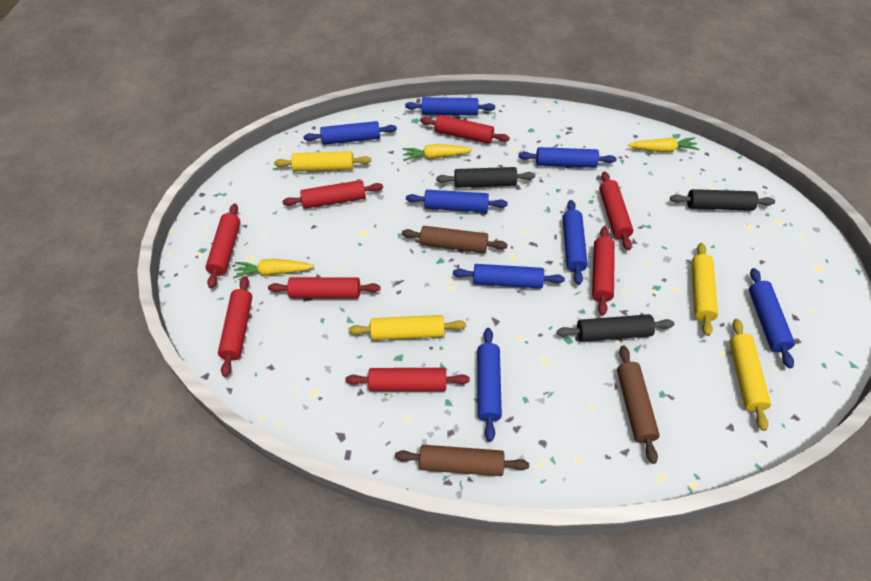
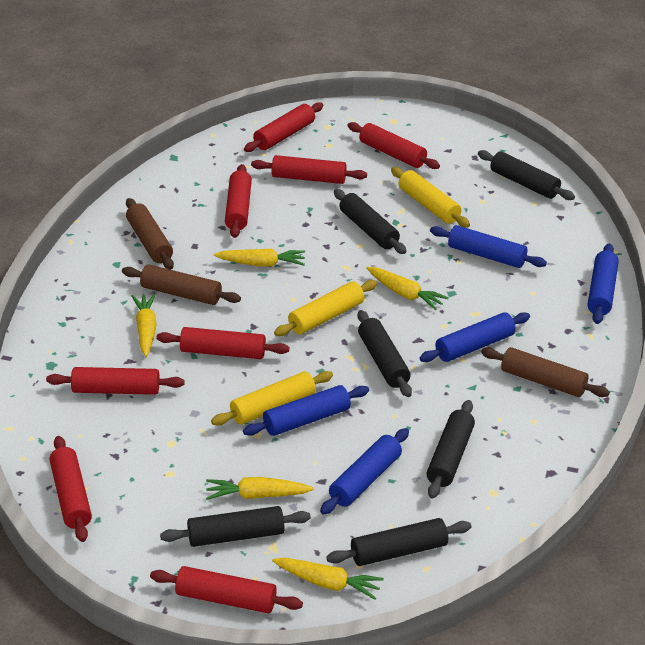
black rolling pin: 3 -> 6
blue rolling pin: 8 -> 5
yellow carrot: 3 -> 5
yellow rolling pin: 4 -> 3

